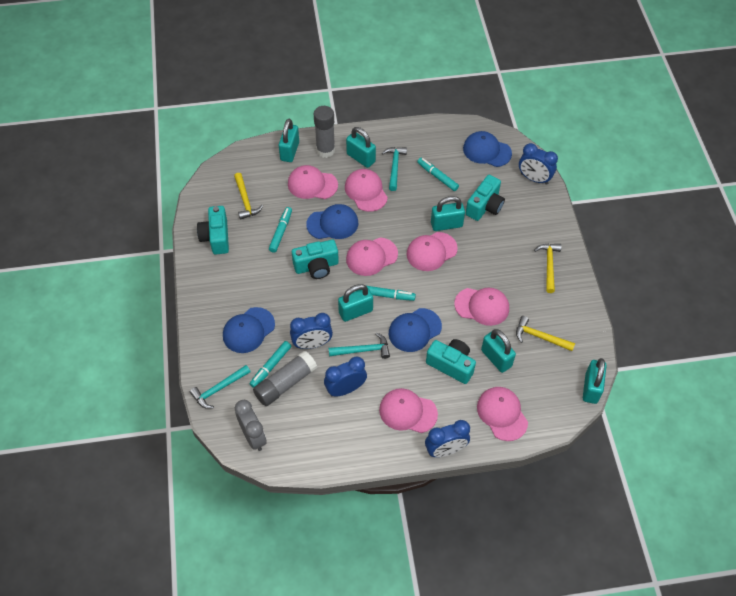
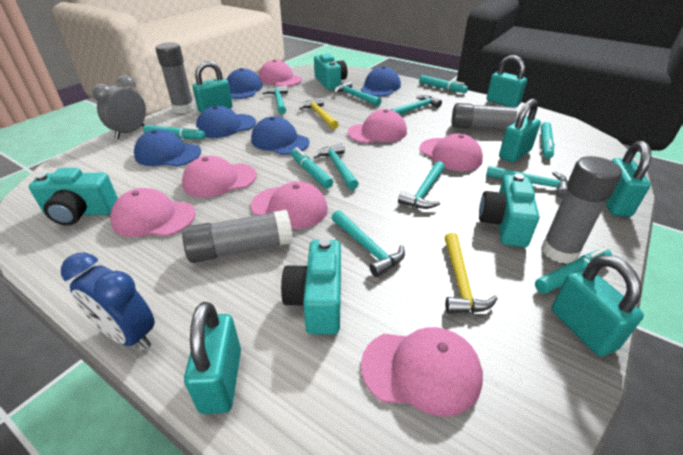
blue cap: 4 -> 5
blue clock: 4 -> 1
grey glue stick: 2 -> 4
turquoise hammer: 3 -> 7
turquoise marker: 4 -> 5
yellow hammer: 3 -> 2

